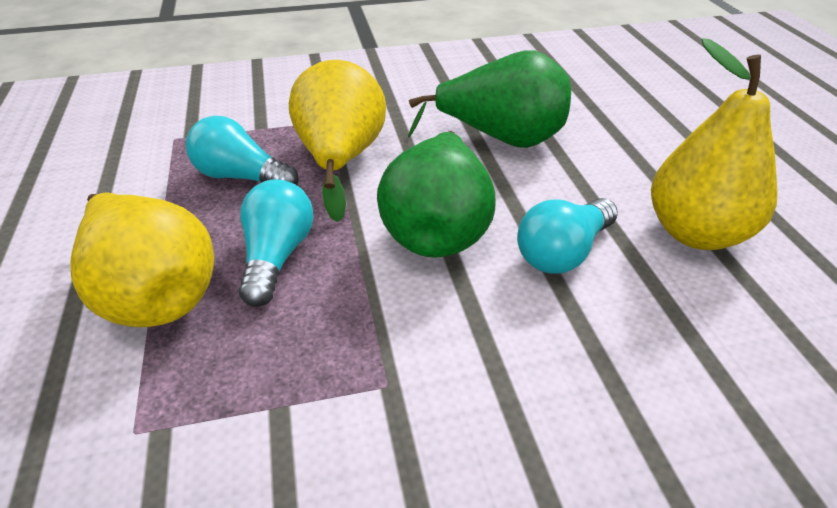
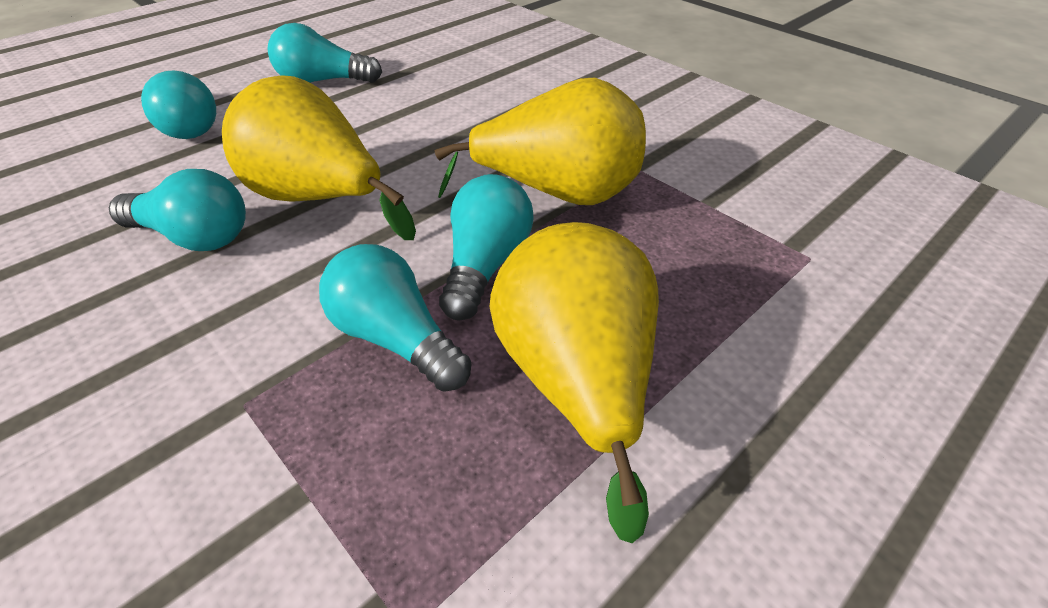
green pear: 2 -> 0
turquoise light bulb: 3 -> 5

